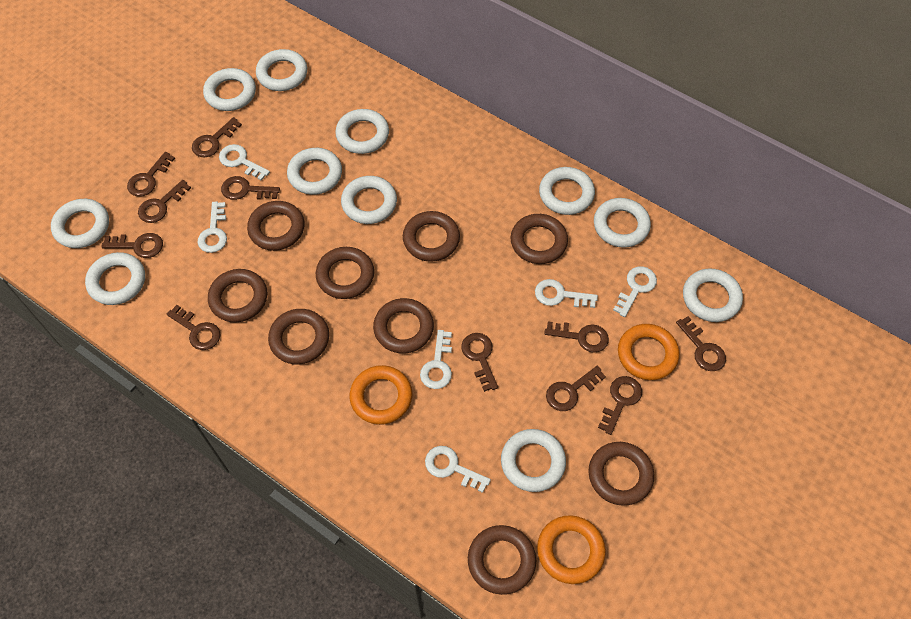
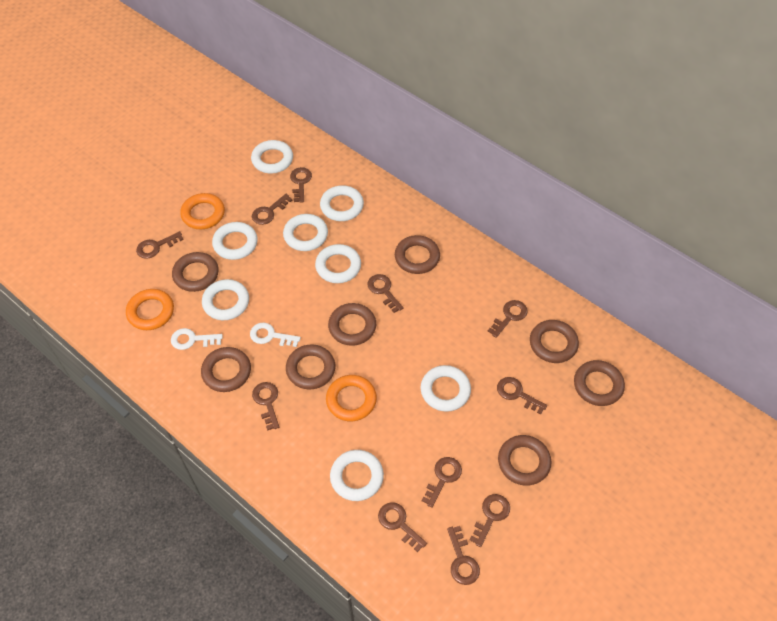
brown ring: 9 -> 8
white key: 6 -> 2
white ring: 11 -> 8

